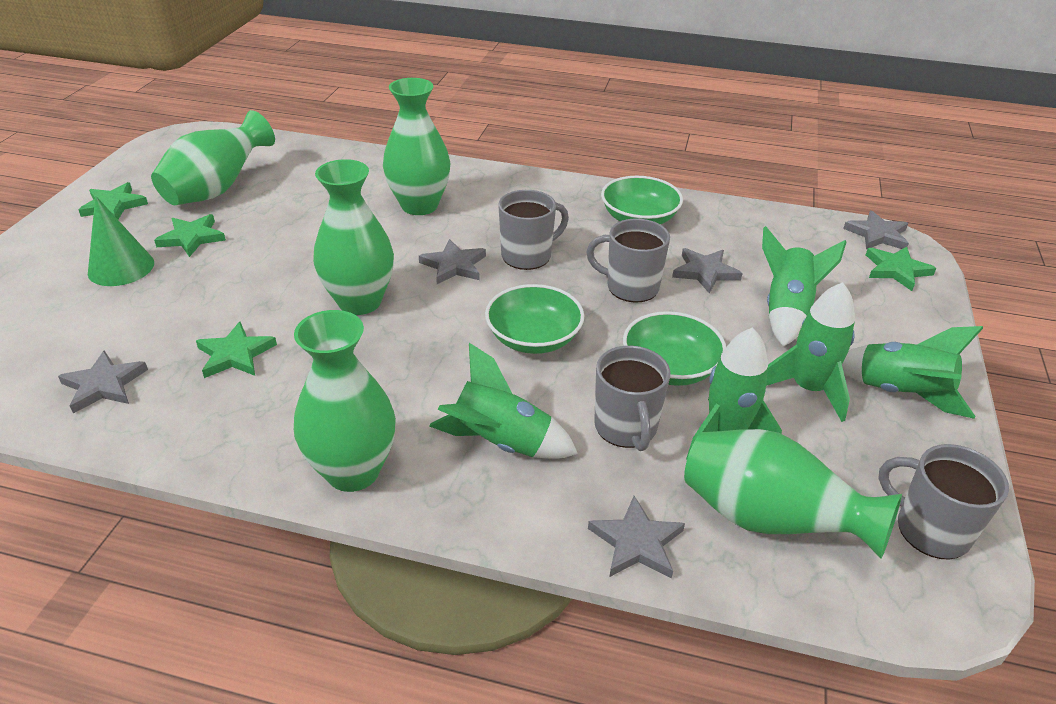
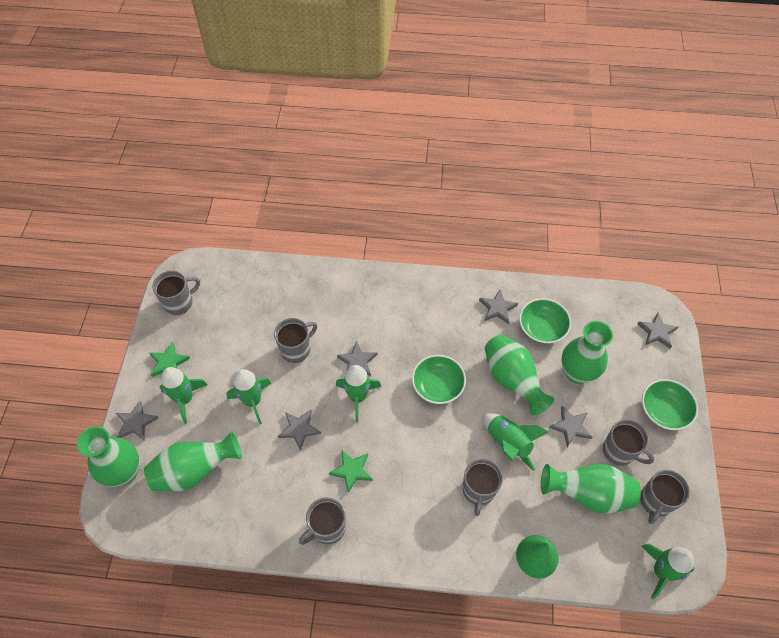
green star: 4 -> 2
grey mug: 4 -> 6
grey star: 5 -> 6

